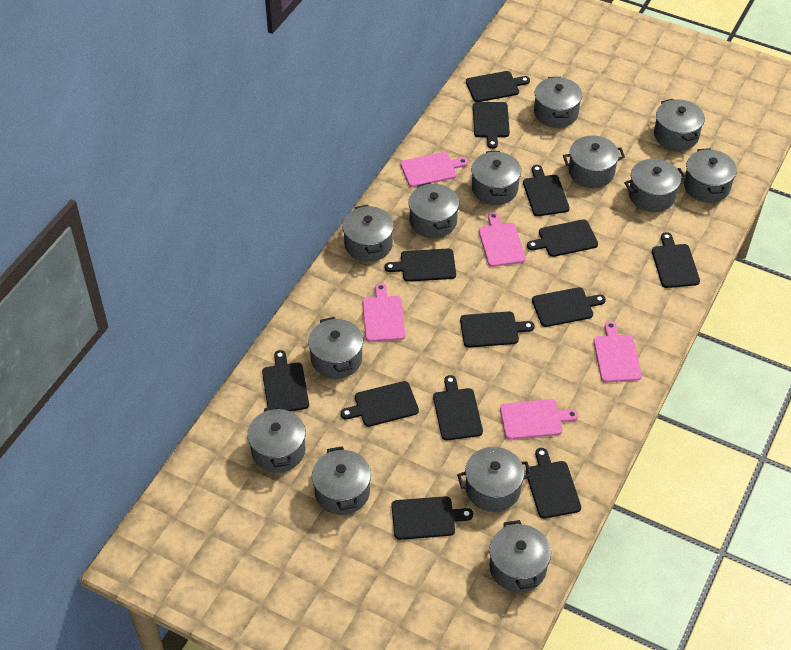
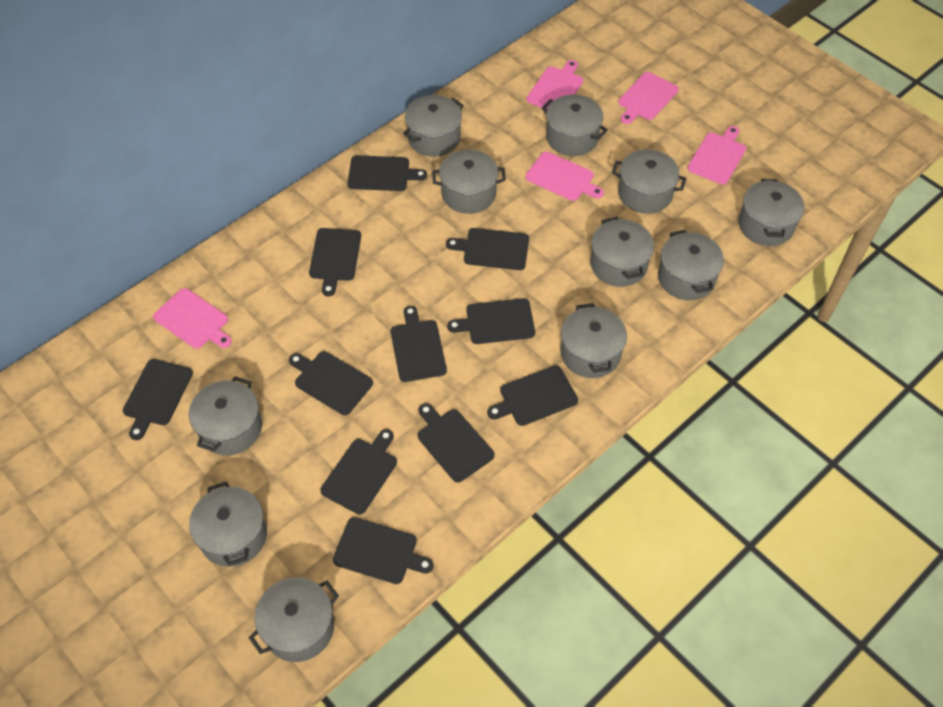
black cutting board: 13 -> 11
grey pot: 13 -> 11

